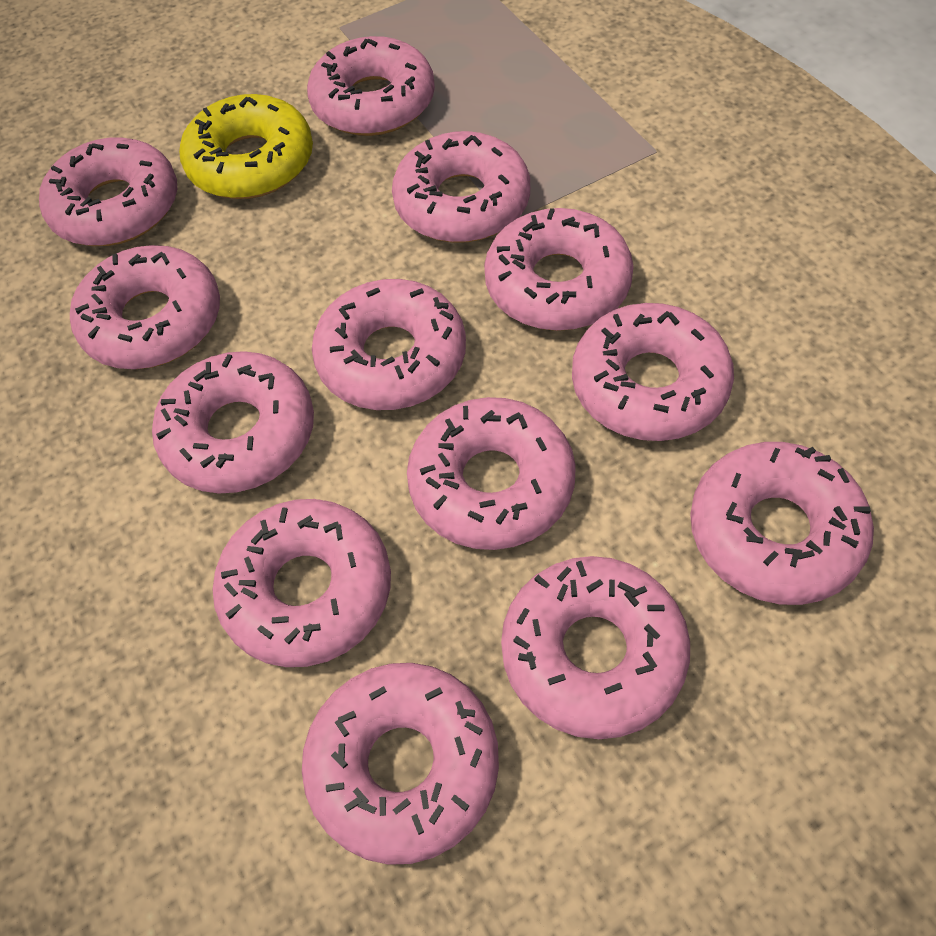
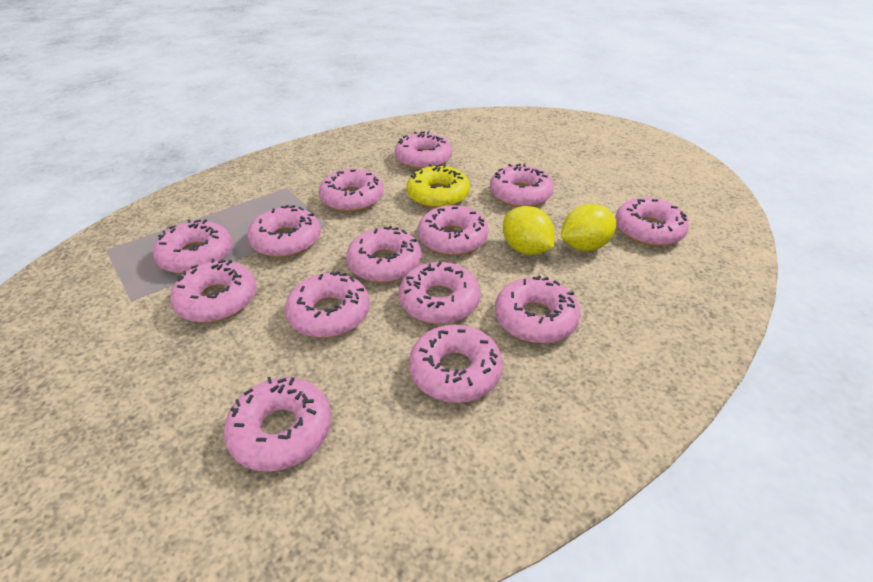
pink donut: 13 -> 14
yellow lemon: 0 -> 2

